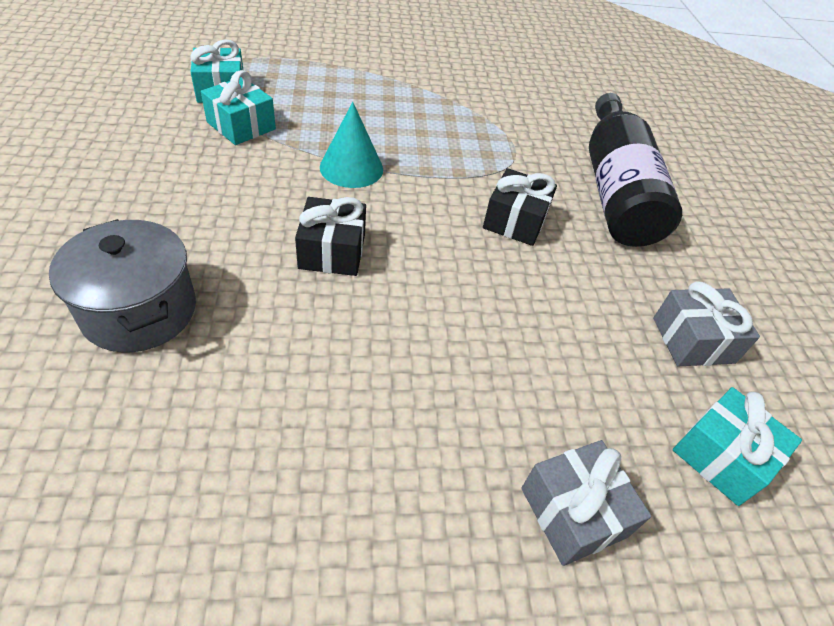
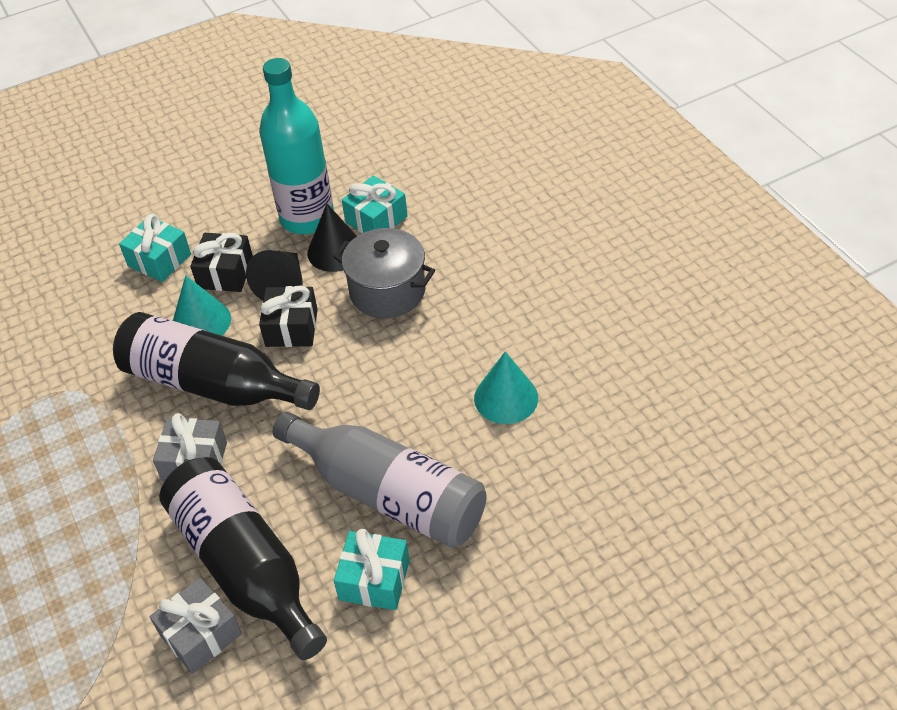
black bottle: 1 -> 2
black cone: 0 -> 2
grey bottle: 0 -> 1
turquoise bottle: 0 -> 1
turquoise cone: 1 -> 2

